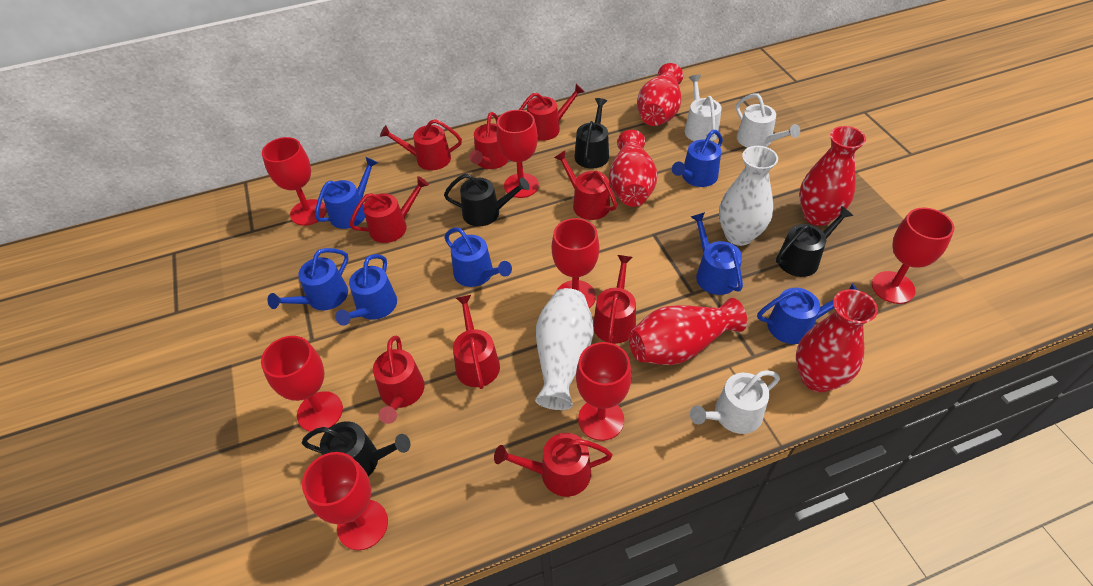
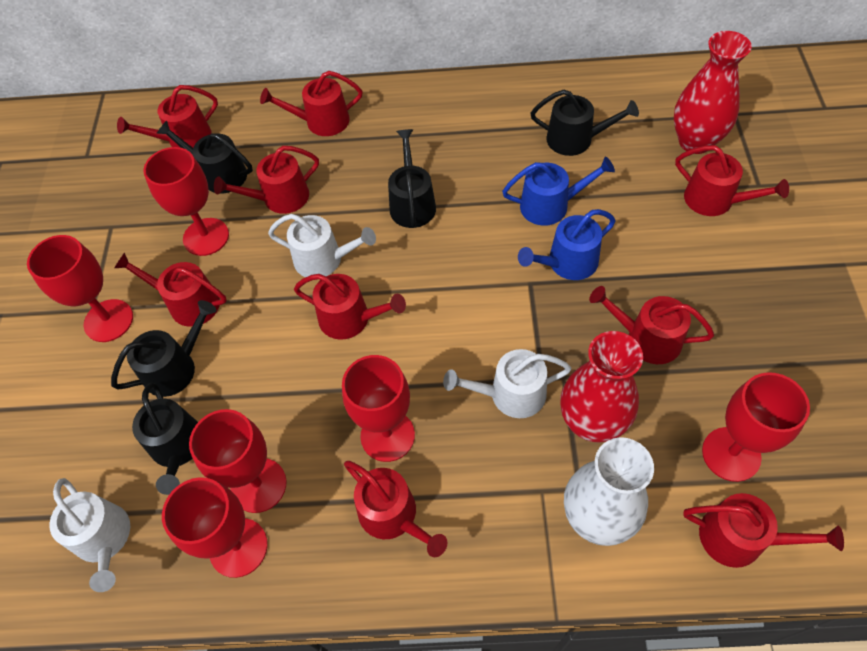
black watering can: 4 -> 5
blue watering can: 7 -> 2
red goblet: 7 -> 6
red vase: 5 -> 2
white vase: 2 -> 1

